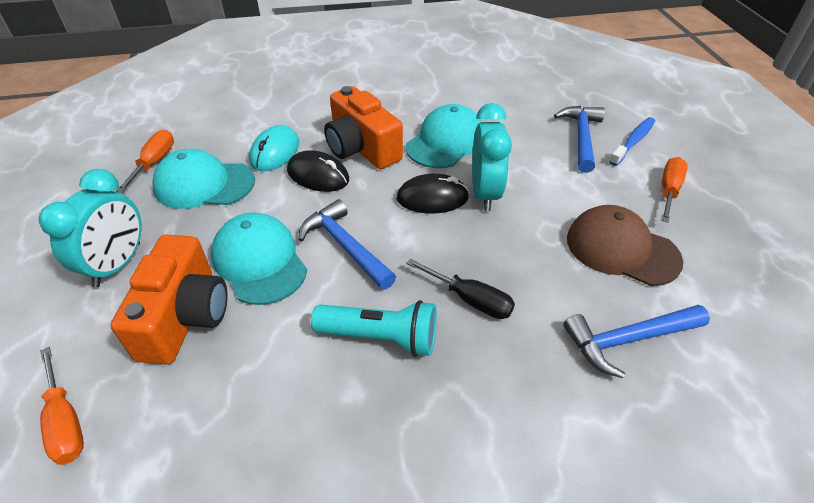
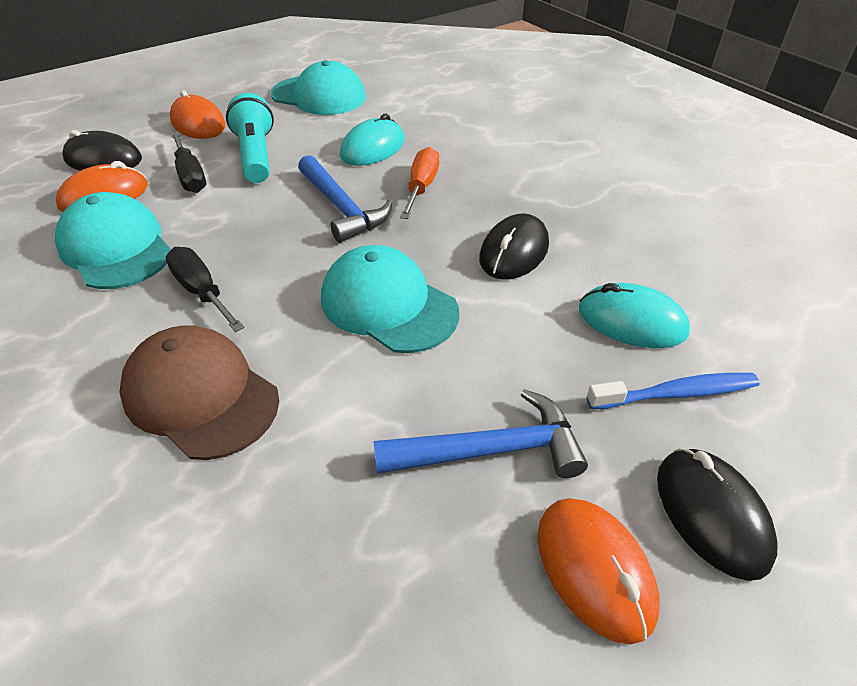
black mouse: 2 -> 3
black screwdriver: 1 -> 2
blue hammer: 3 -> 2
orange camera: 2 -> 0
orange mouse: 0 -> 3
orange screwdriver: 3 -> 1
turquoise clock: 2 -> 0
turquoise mouse: 1 -> 2

